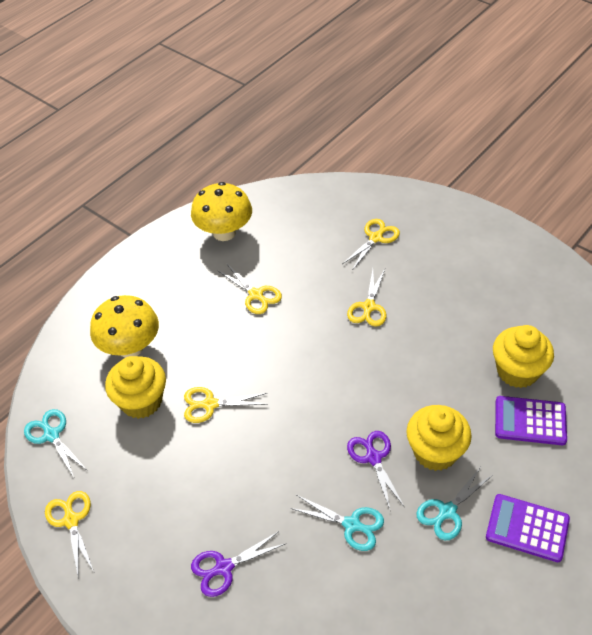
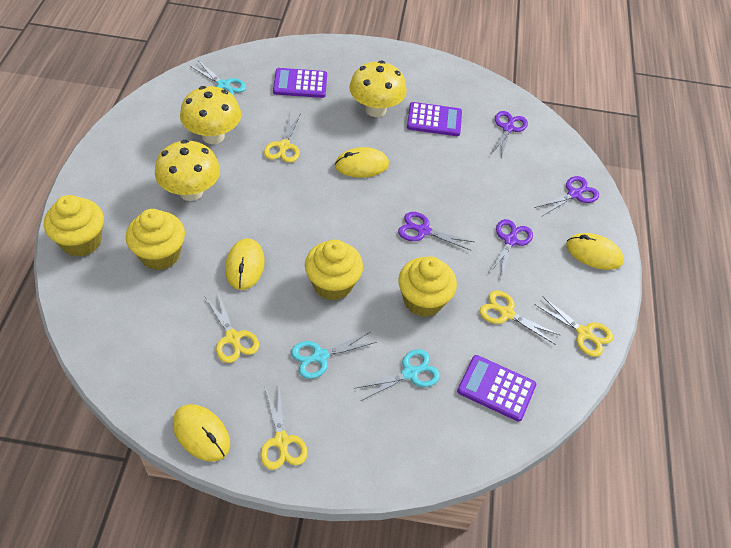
purple calculator: 2 -> 3
purple scissors: 2 -> 4
yellow cupcake: 3 -> 4
yellow mouse: 0 -> 4
yellow mushroom: 2 -> 3

